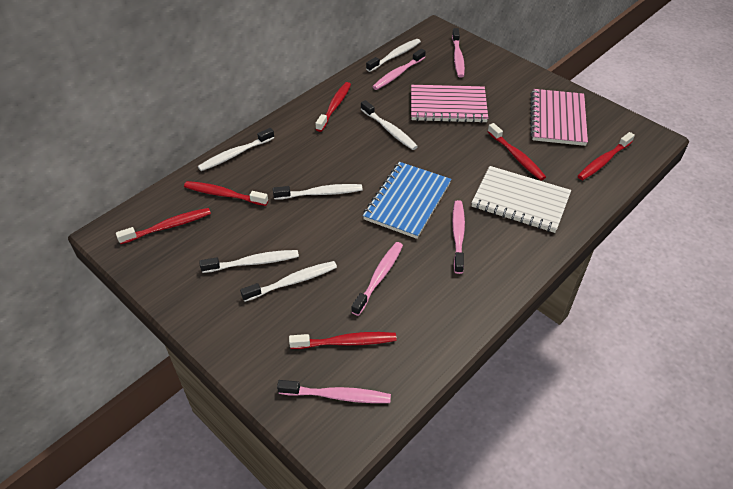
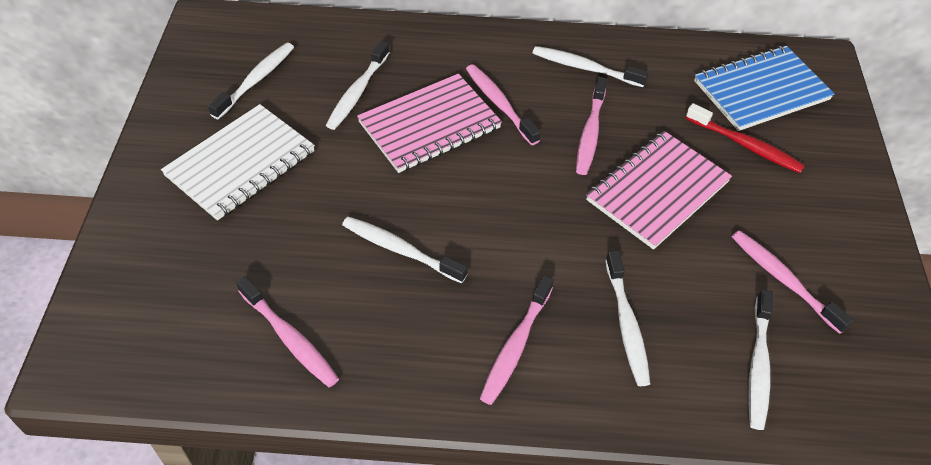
red toothbrush: 6 -> 1

